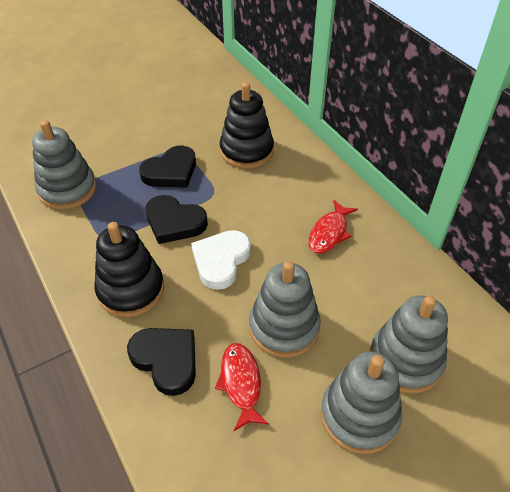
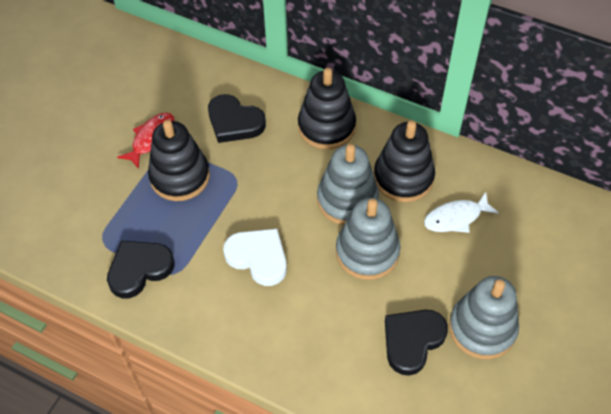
black stacking toy: 2 -> 3
grey stacking toy: 4 -> 3
red fish: 2 -> 1
white fish: 0 -> 1

